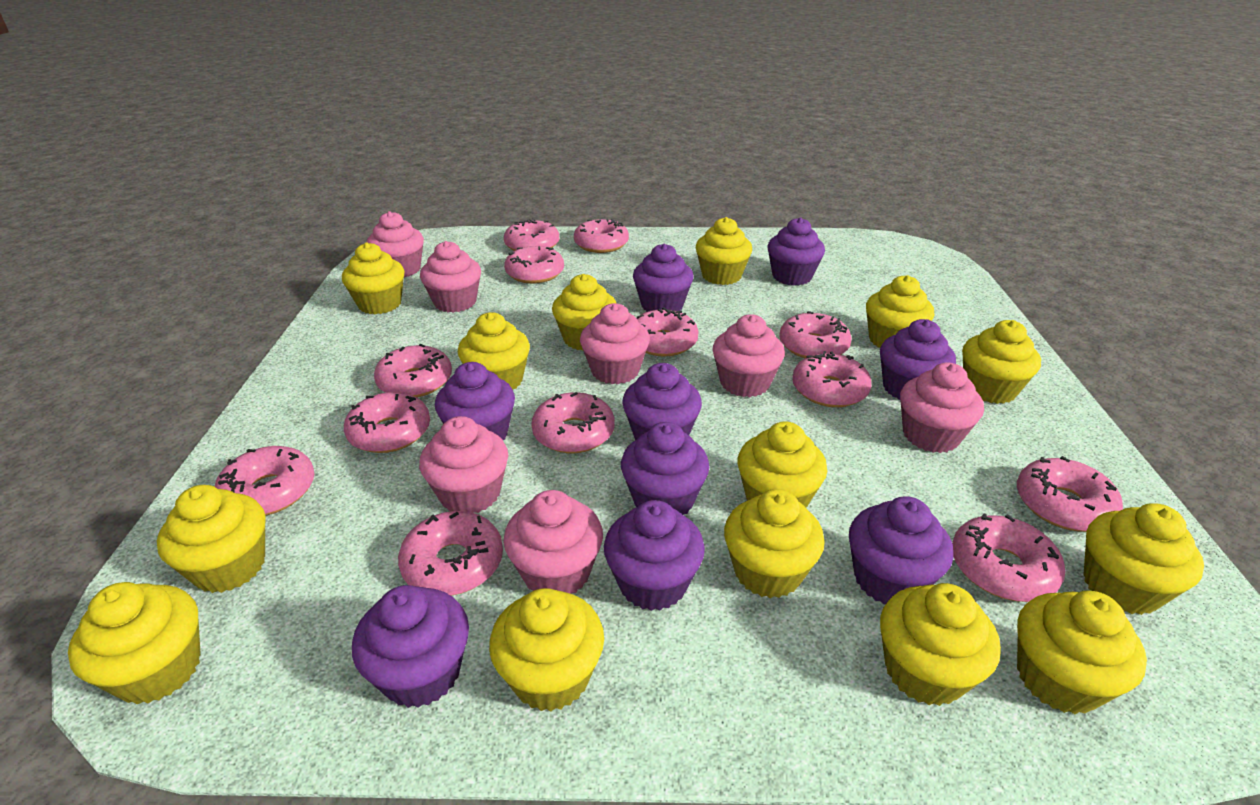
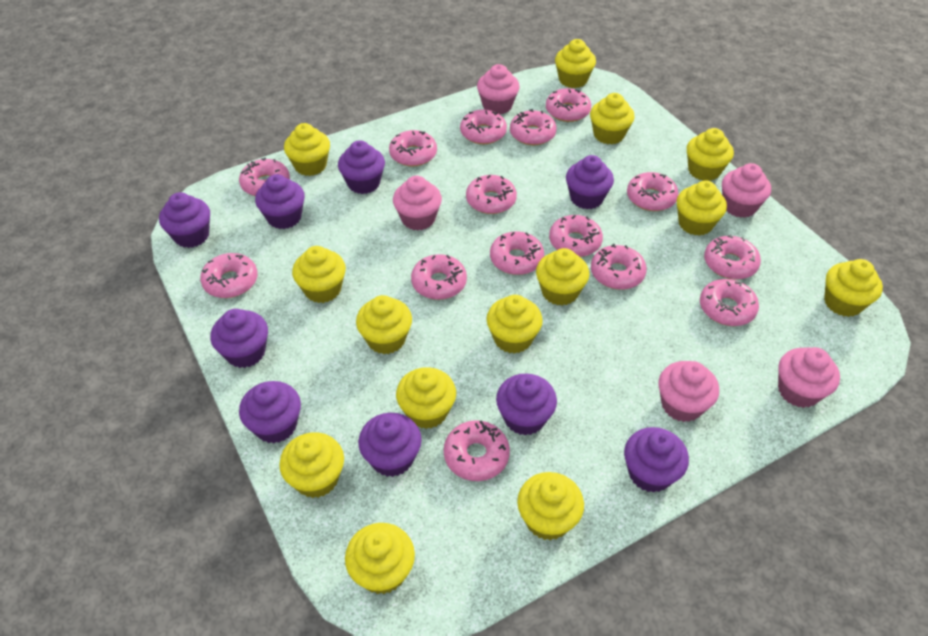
pink cupcake: 7 -> 5
pink donut: 13 -> 15

